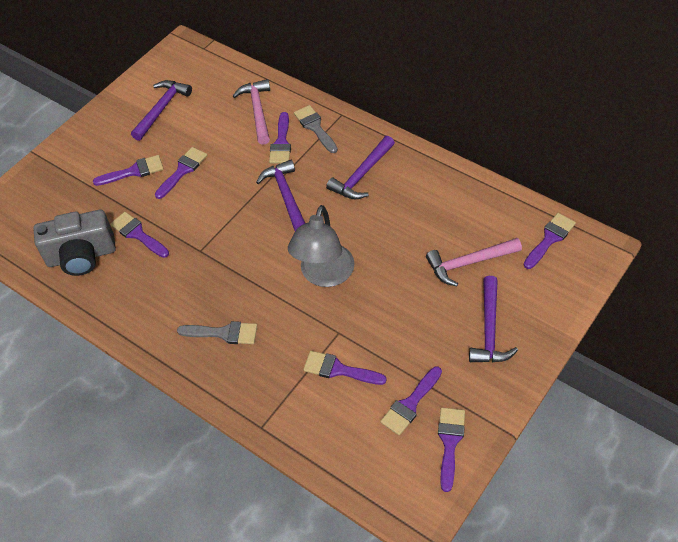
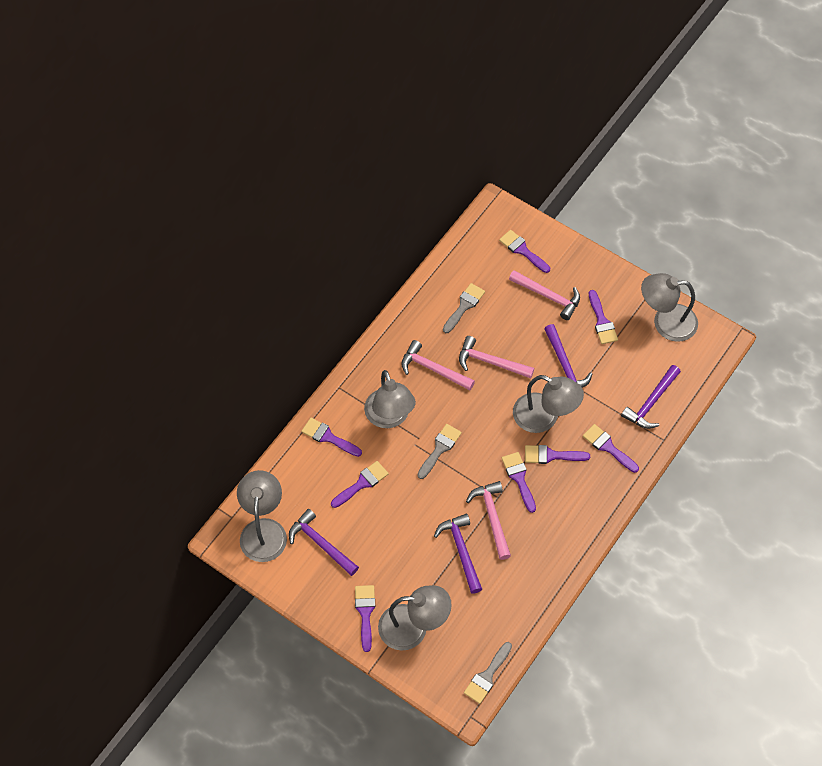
grey brush: 2 -> 3
grey camera: 1 -> 0
grey lamp: 1 -> 5
pink hammer: 2 -> 4

